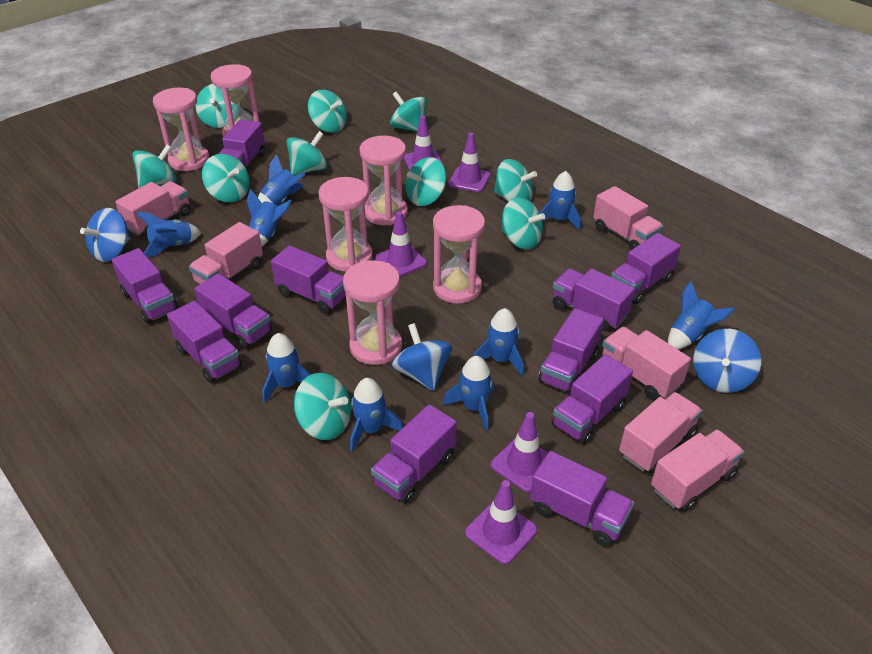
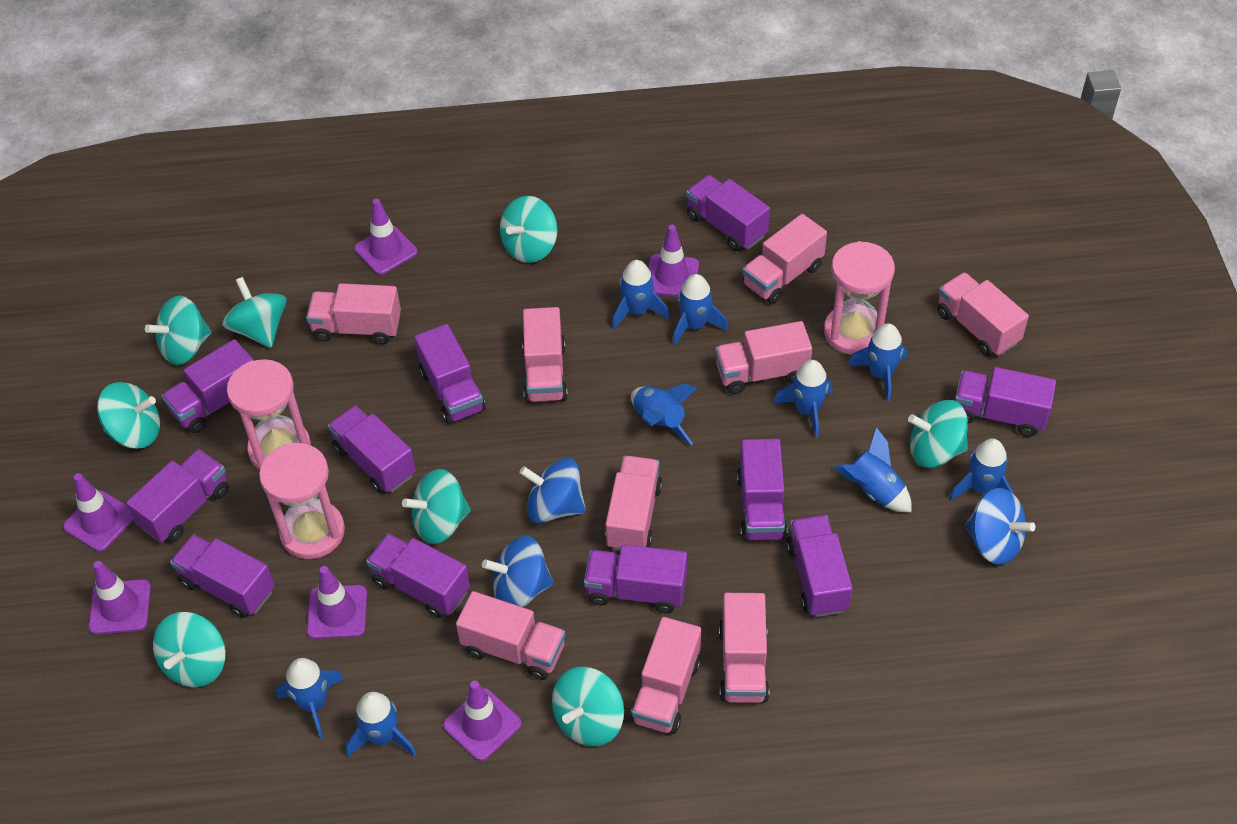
pink hourglass: 6 -> 3
pink truck: 6 -> 9
purple traffic cone: 5 -> 6
turquoise spinning top: 10 -> 8

